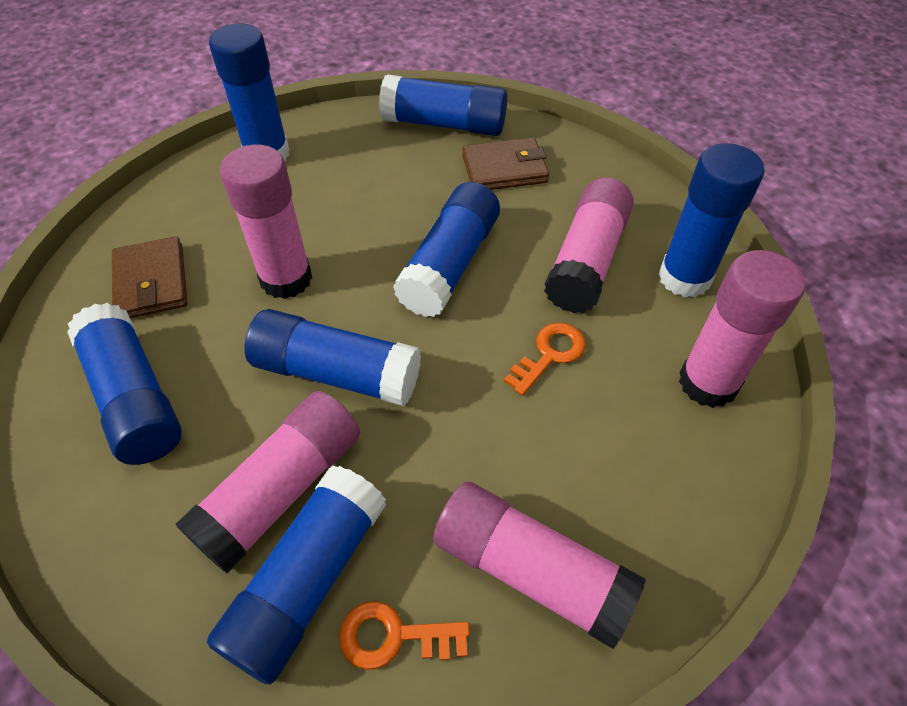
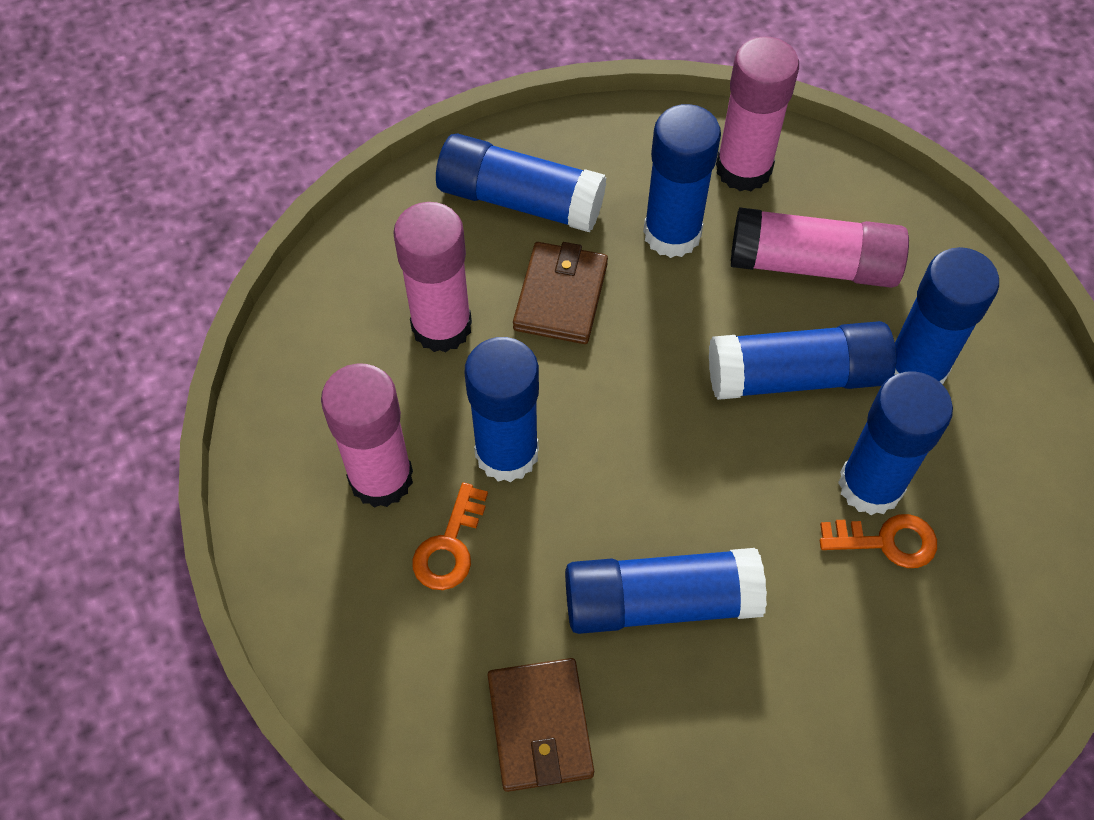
pink glue stick: 5 -> 4

